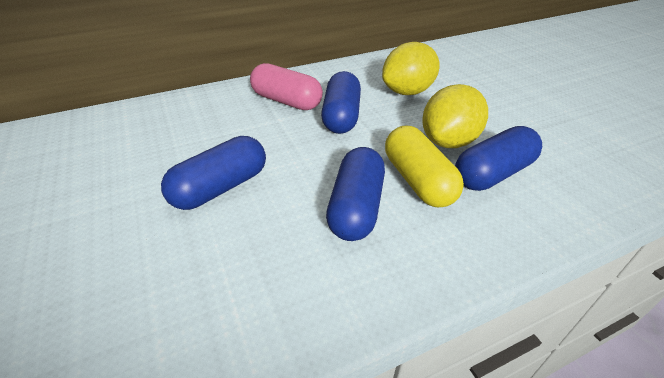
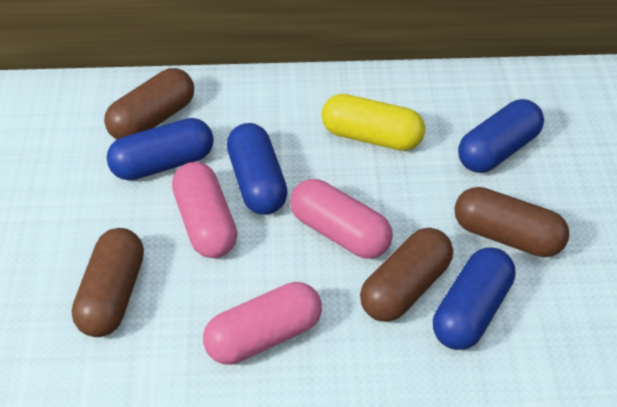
brown capsule: 0 -> 4
pink capsule: 1 -> 3
yellow lemon: 2 -> 0

